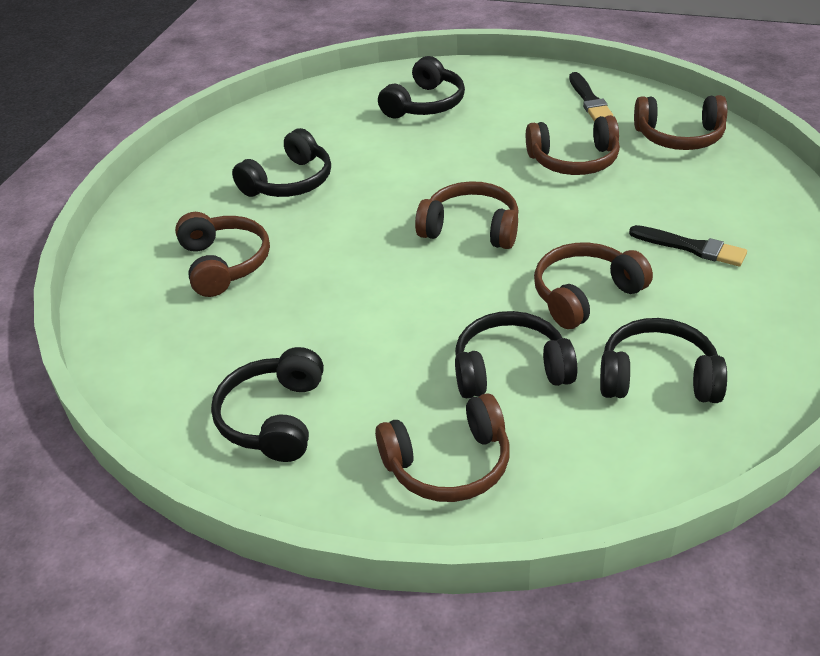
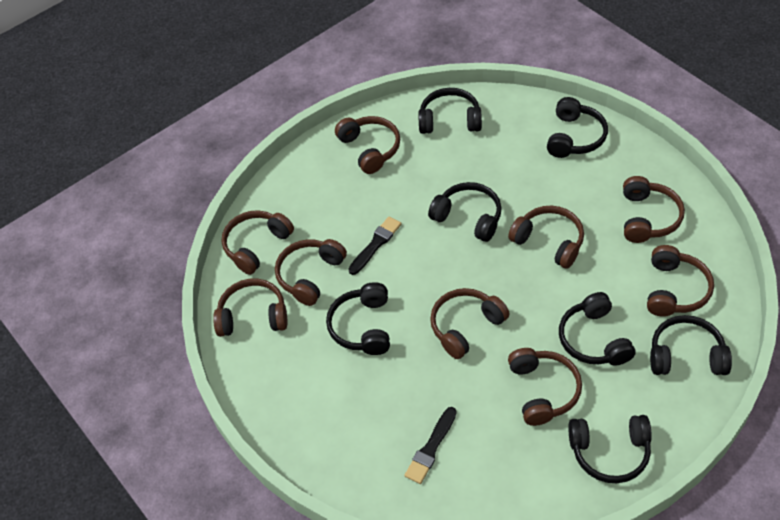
black headphones: 5 -> 7
brown headphones: 6 -> 9

